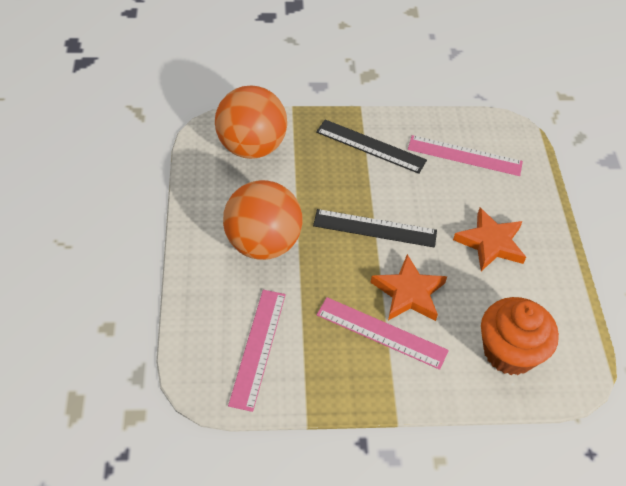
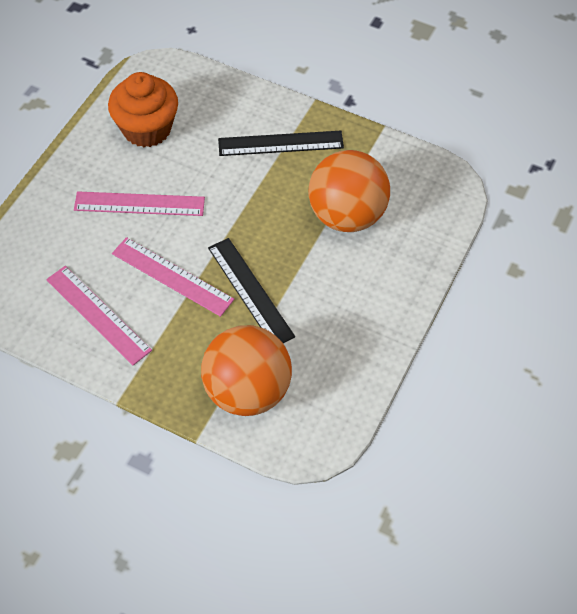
orange star: 2 -> 0

